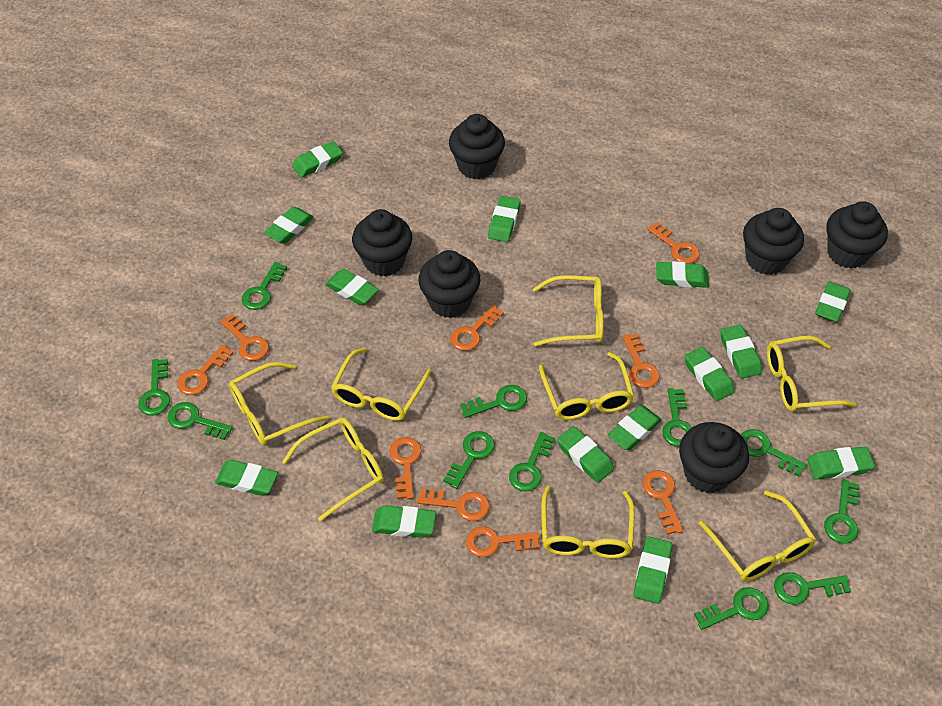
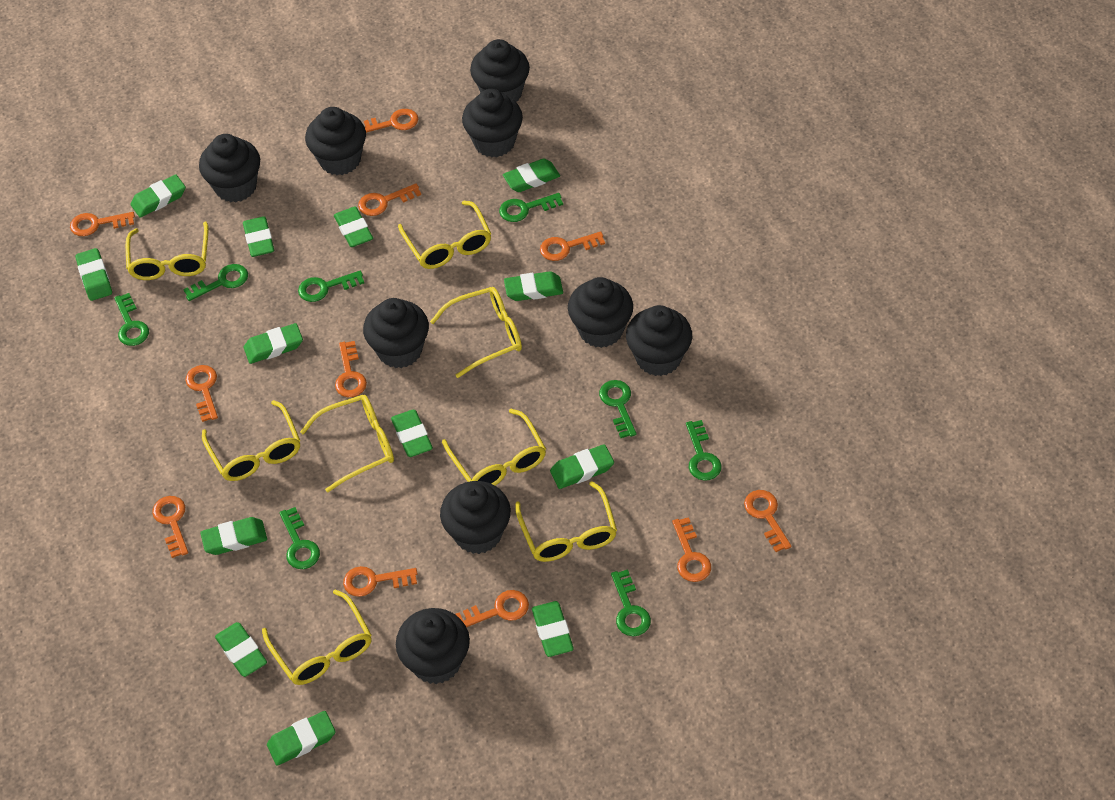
black cupcake: 6 -> 9
green eraser: 14 -> 13
green key: 11 -> 8
orange key: 9 -> 11

